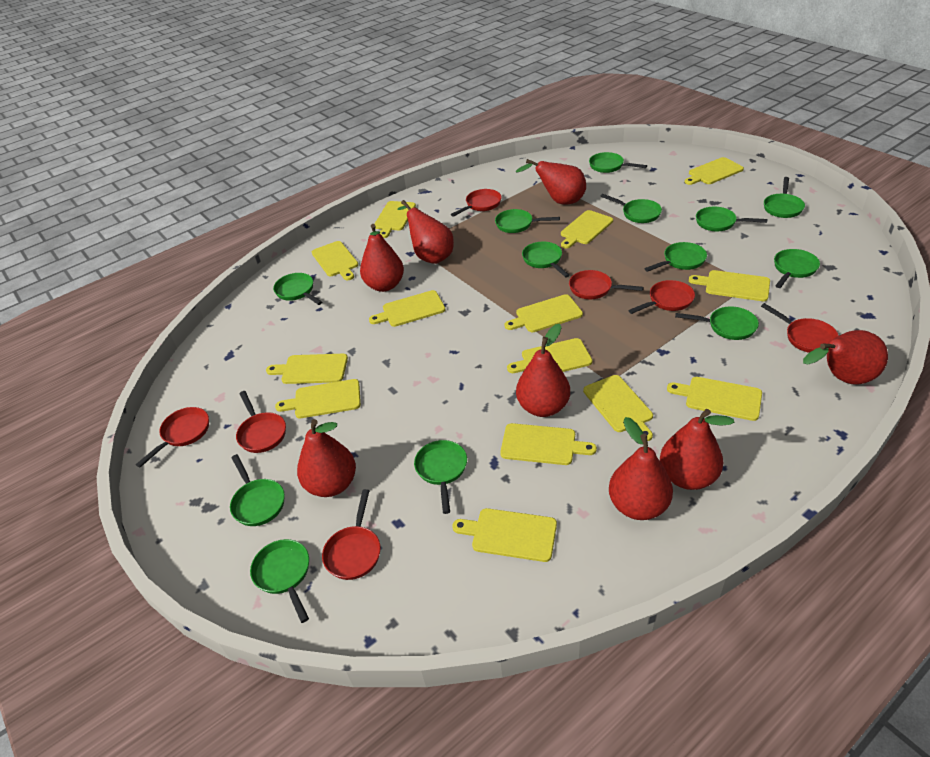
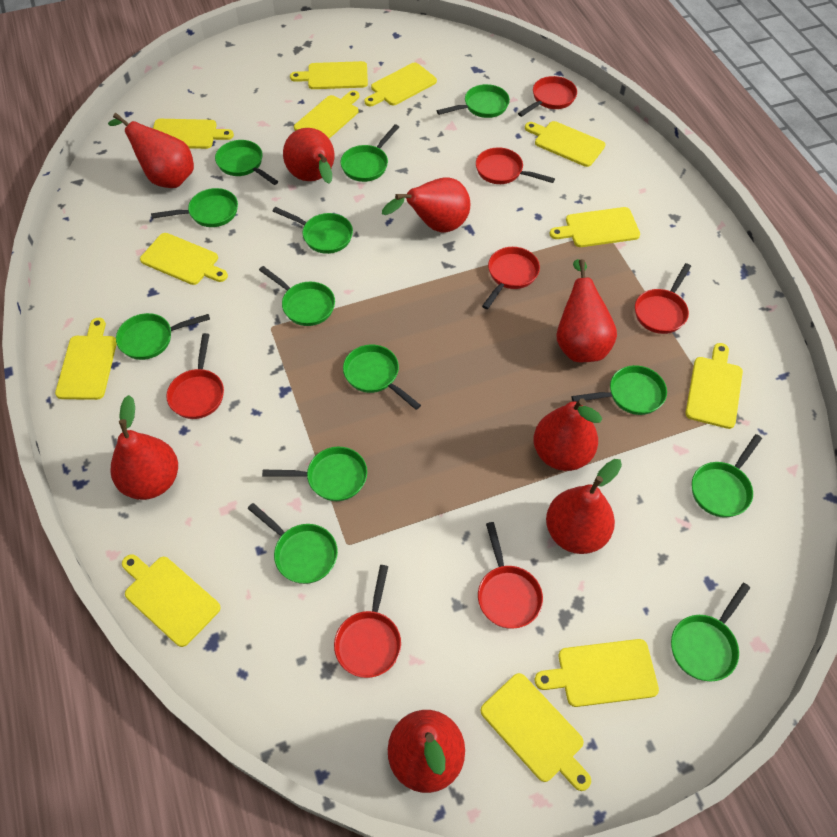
yellow cutting board: 14 -> 12

